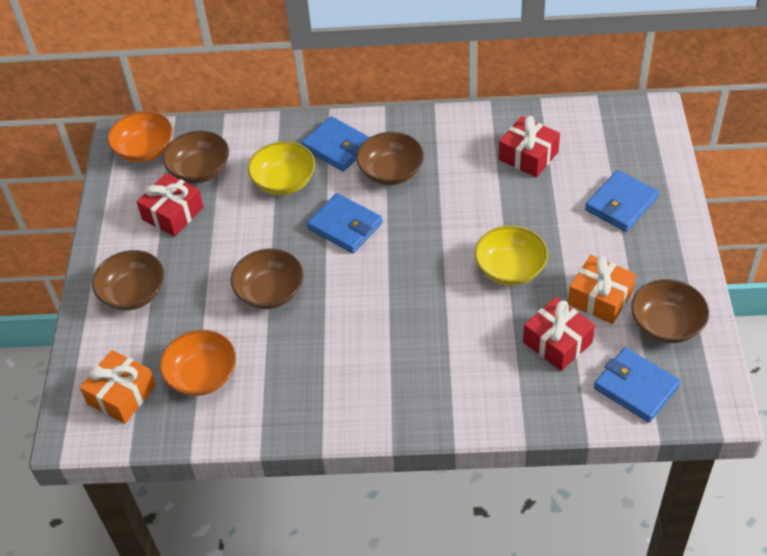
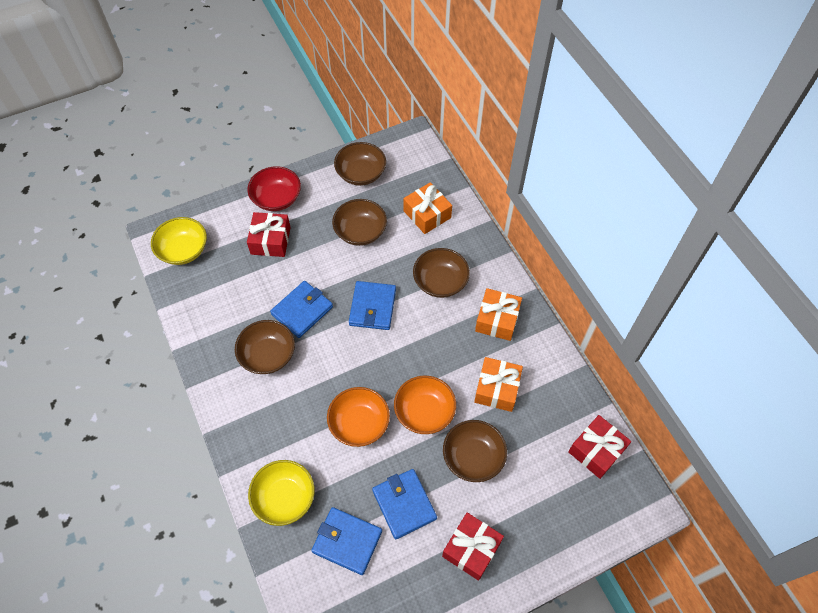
orange gift: 2 -> 3
red bowl: 0 -> 1

